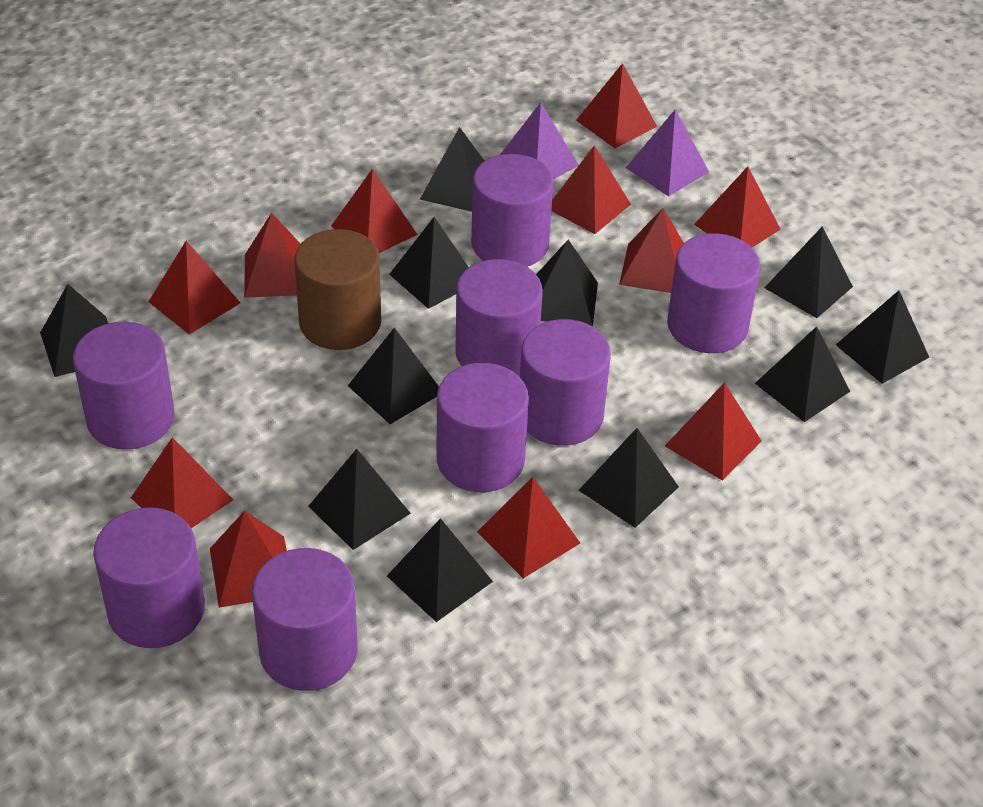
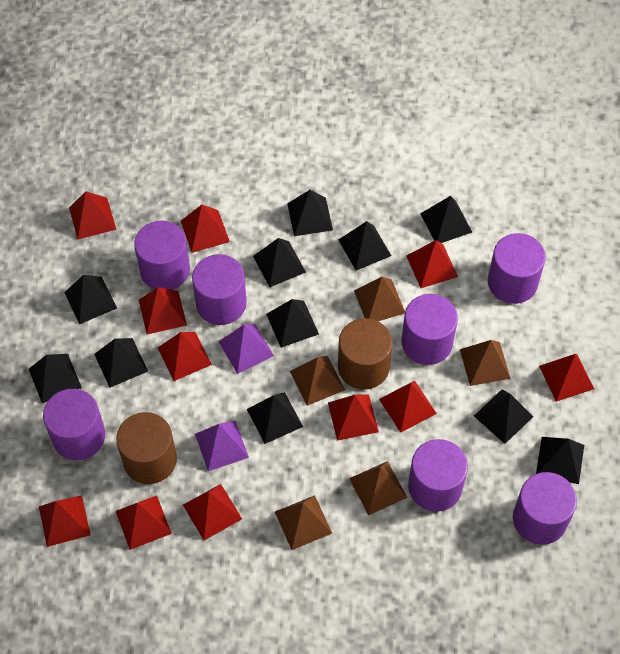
brown cylinder: 1 -> 2
brown pyramid: 0 -> 5
purple cylinder: 8 -> 7

